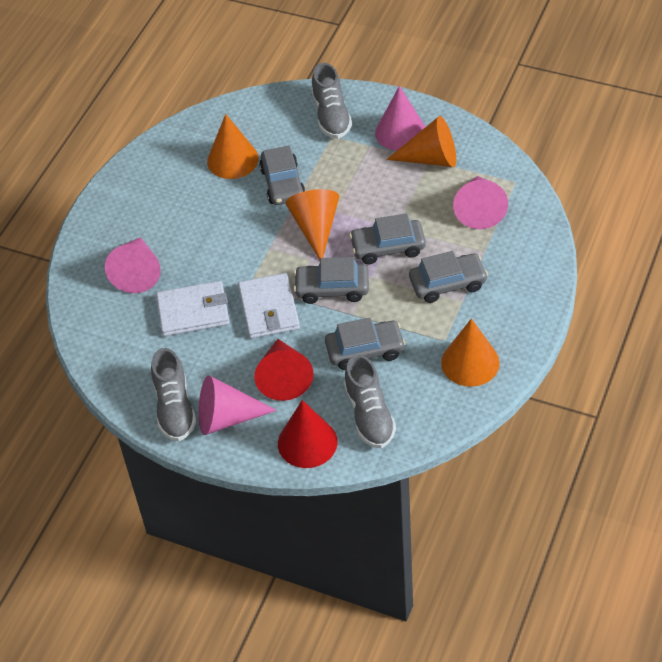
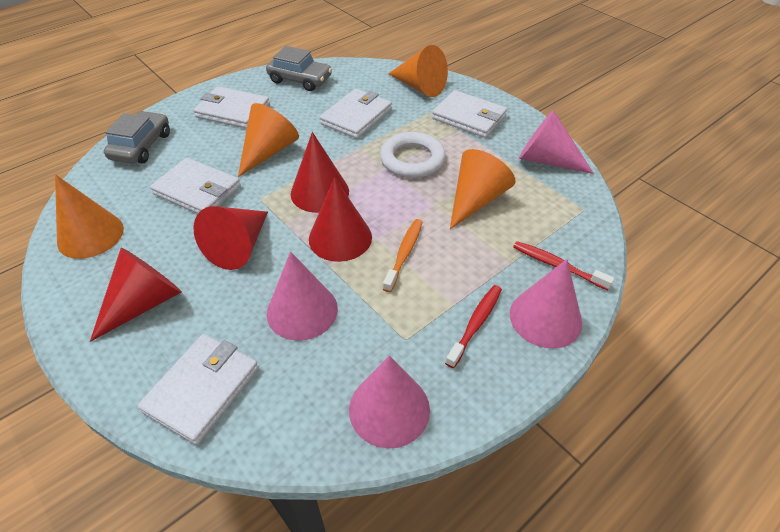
grey car: 5 -> 2
grey shoe: 3 -> 0
orange toothbrush: 0 -> 1
red cone: 2 -> 4
red toothbrush: 0 -> 2
white ring: 0 -> 1
white wallet: 2 -> 5

